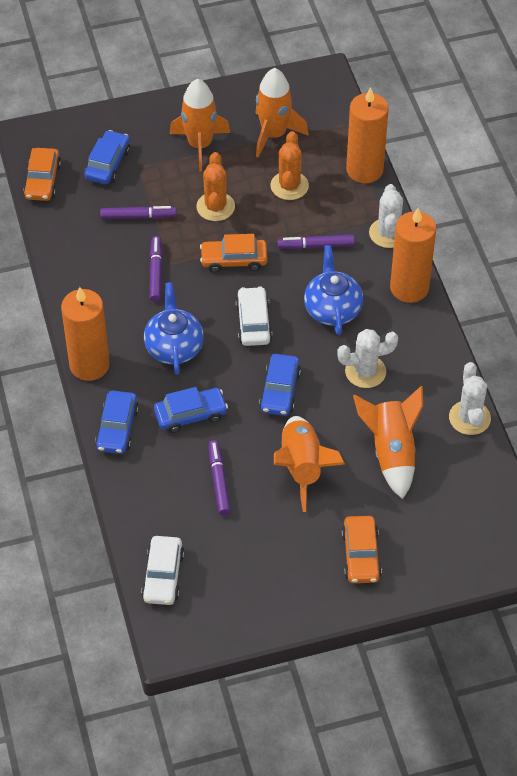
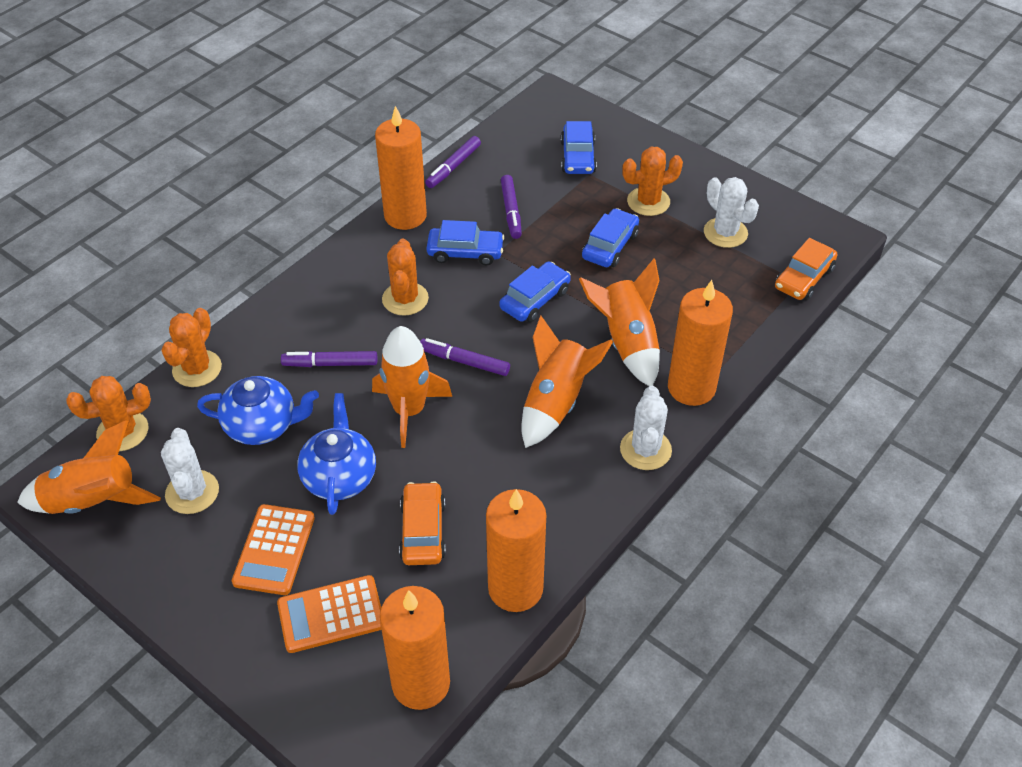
orange cactus: 2 -> 4
orange calculator: 0 -> 2
orange candle: 3 -> 4
orange car: 3 -> 2
white car: 2 -> 0

